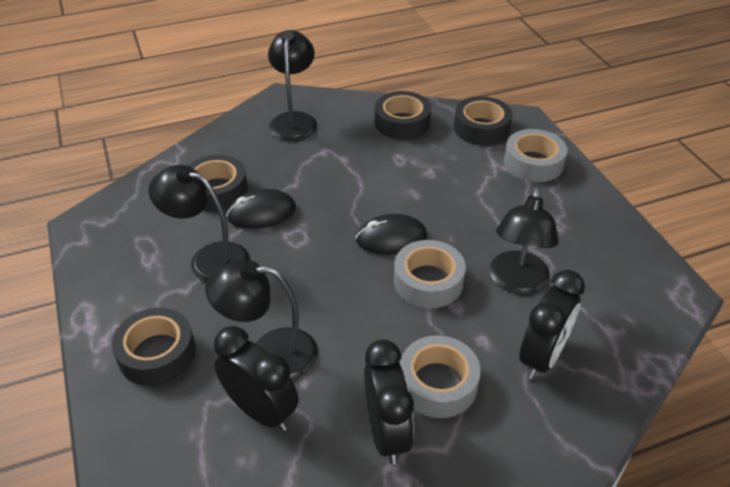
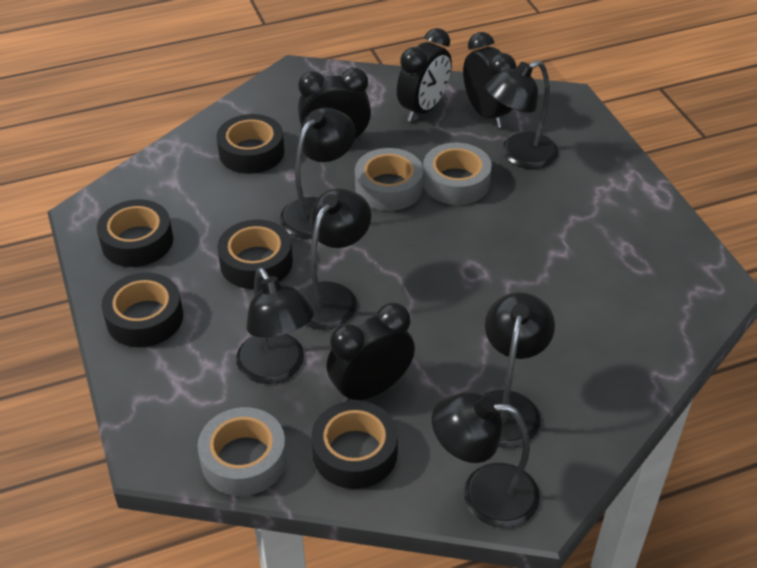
black clock: 3 -> 4
black lamp: 4 -> 6
black mouse: 2 -> 0
black tape: 4 -> 5

